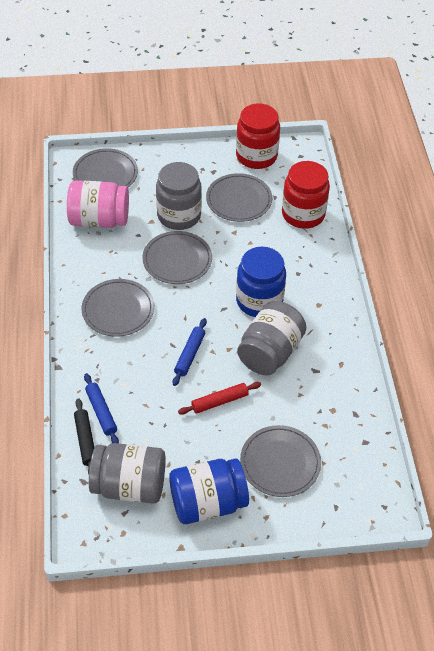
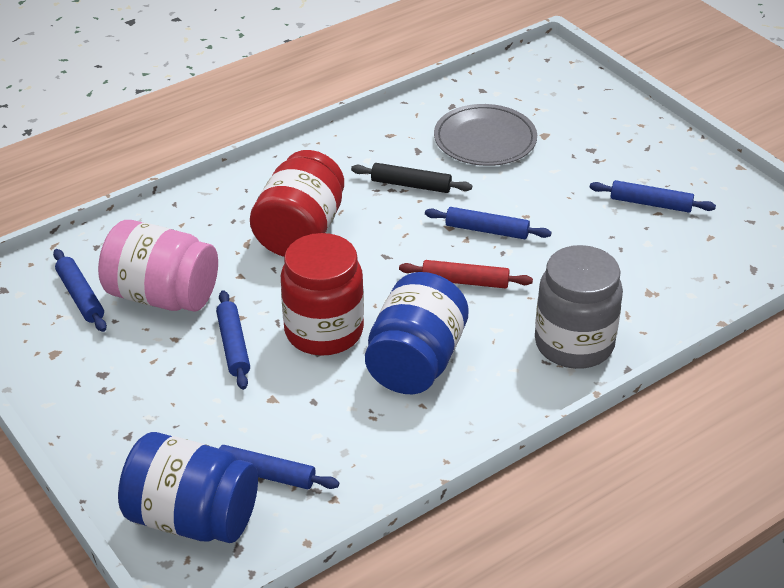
blue rolling pin: 2 -> 5
grey jar: 3 -> 1
grey plate: 5 -> 1

